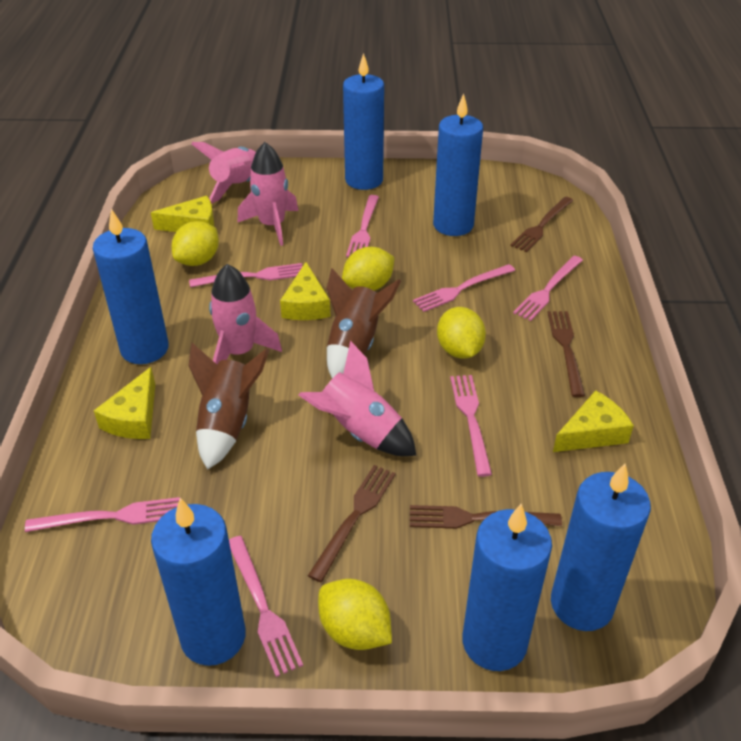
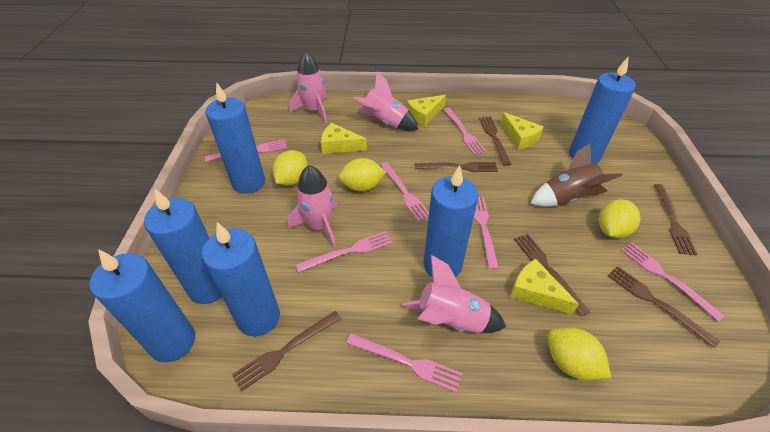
brown fork: 4 -> 6
brown rocket: 2 -> 1

